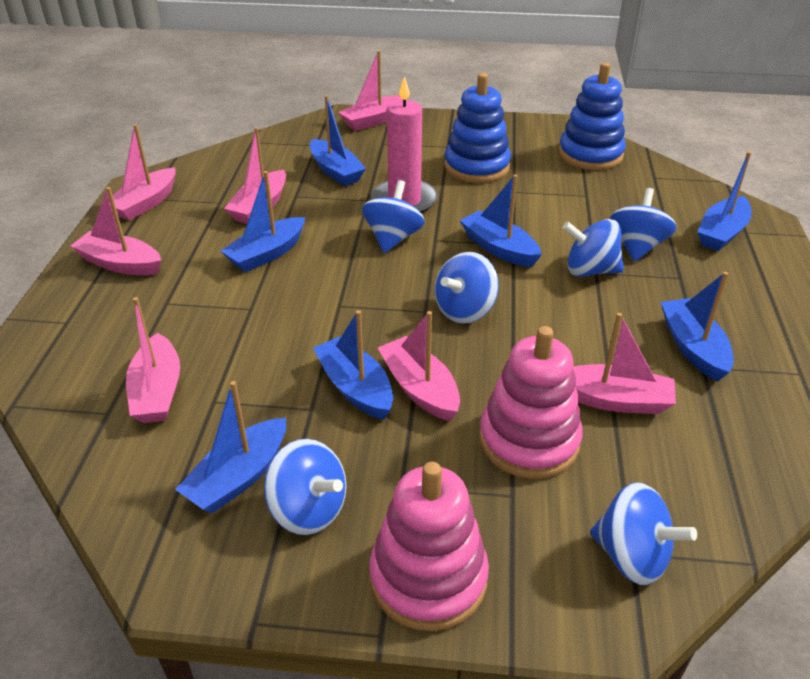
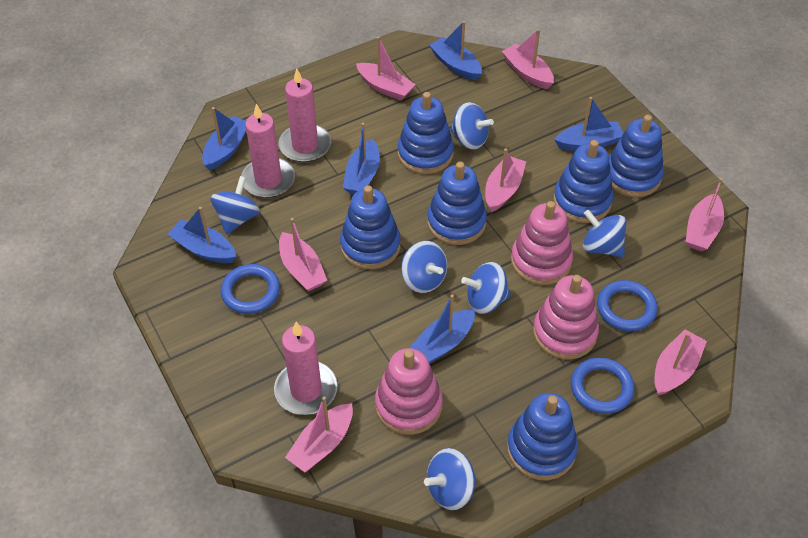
blue boat: 7 -> 6
blue ring: 0 -> 3
blue stacking toy: 2 -> 6
pink candle: 1 -> 3
pink stacking toy: 2 -> 3

